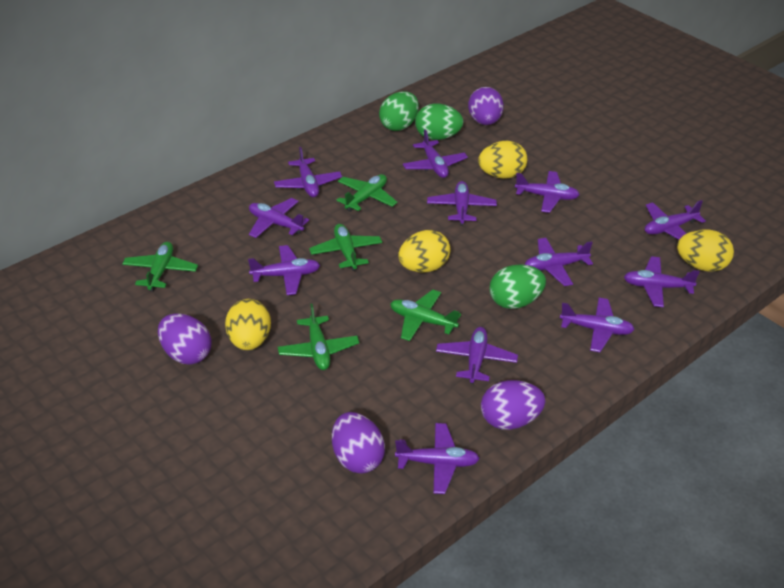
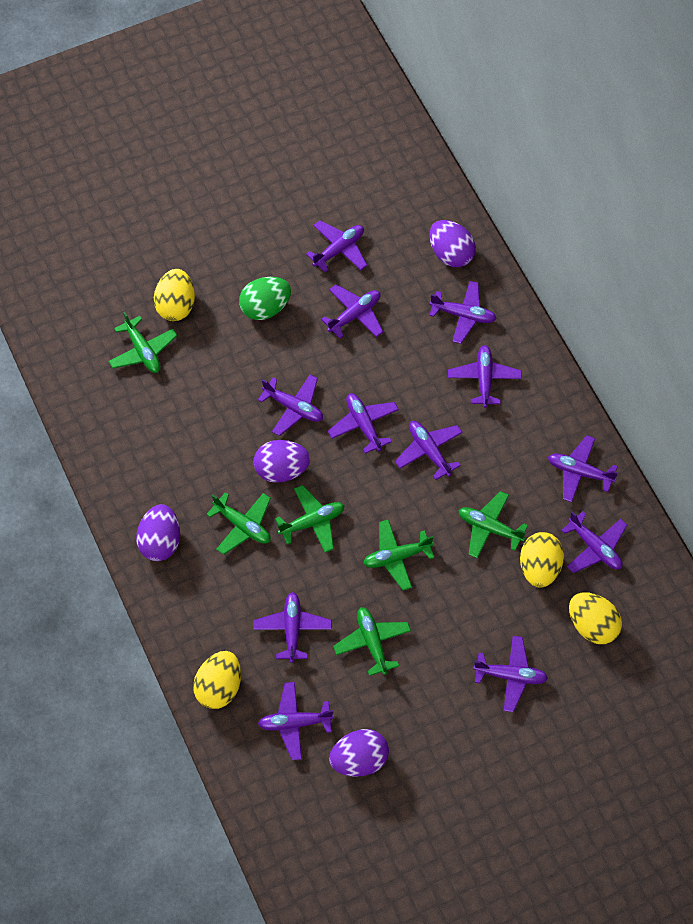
green egg: 3 -> 1
green plane: 5 -> 6

